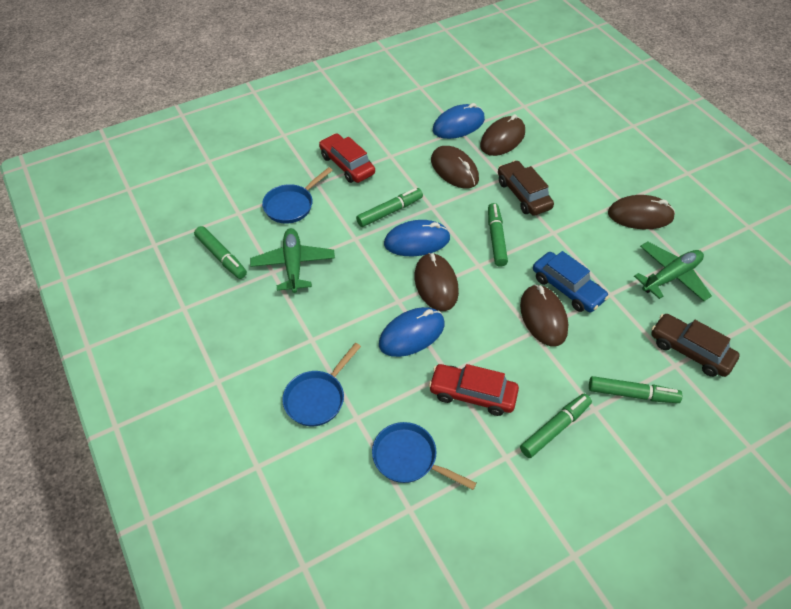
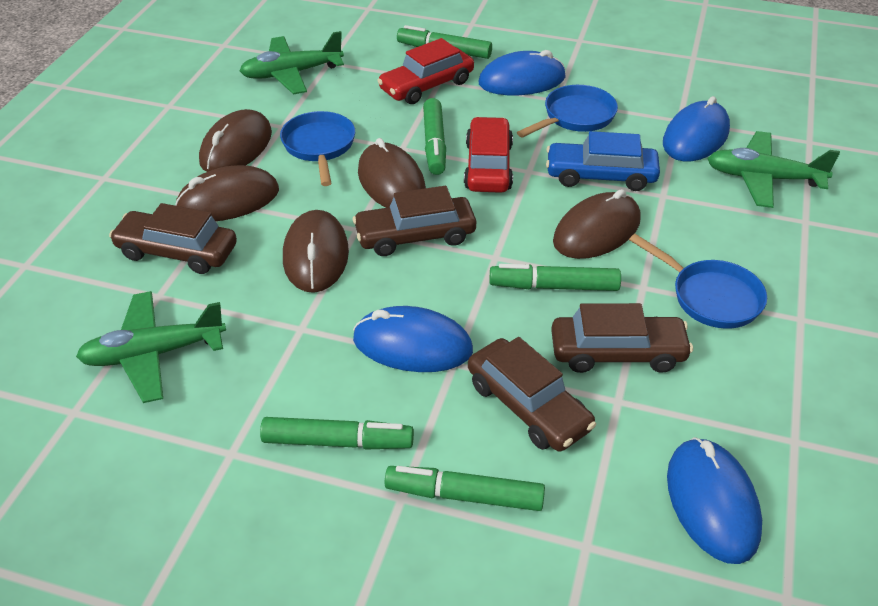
blue mouse: 3 -> 4
brown car: 2 -> 4
green plane: 2 -> 3

